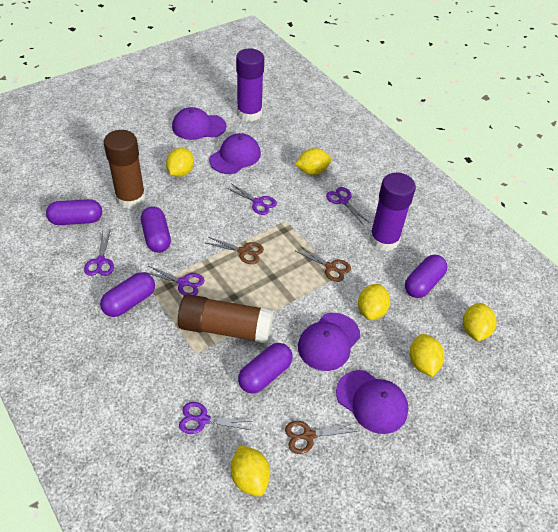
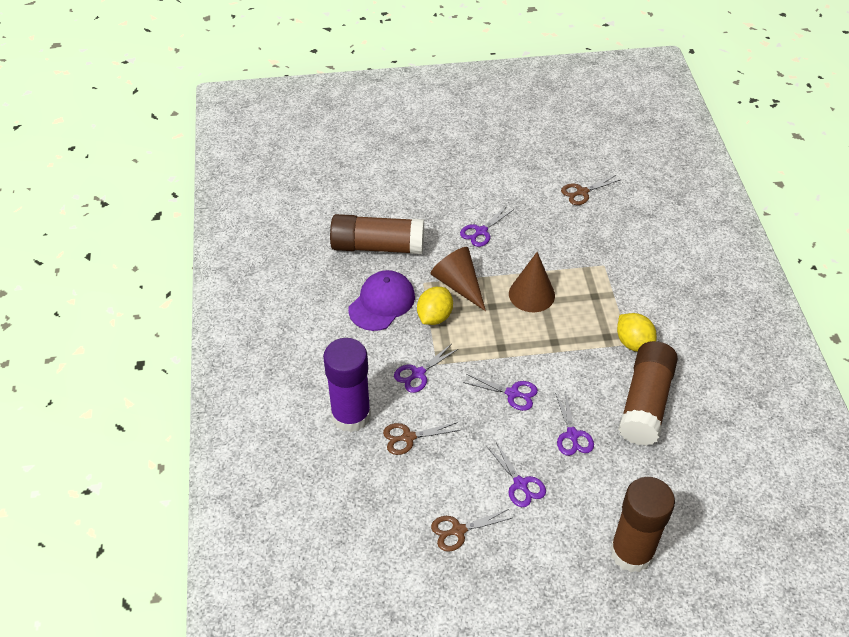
brown cone: 0 -> 2
brown glue stick: 2 -> 3
purple cap: 4 -> 1
purple capsule: 5 -> 0
purple glue stick: 2 -> 1
yellow lemon: 6 -> 2

